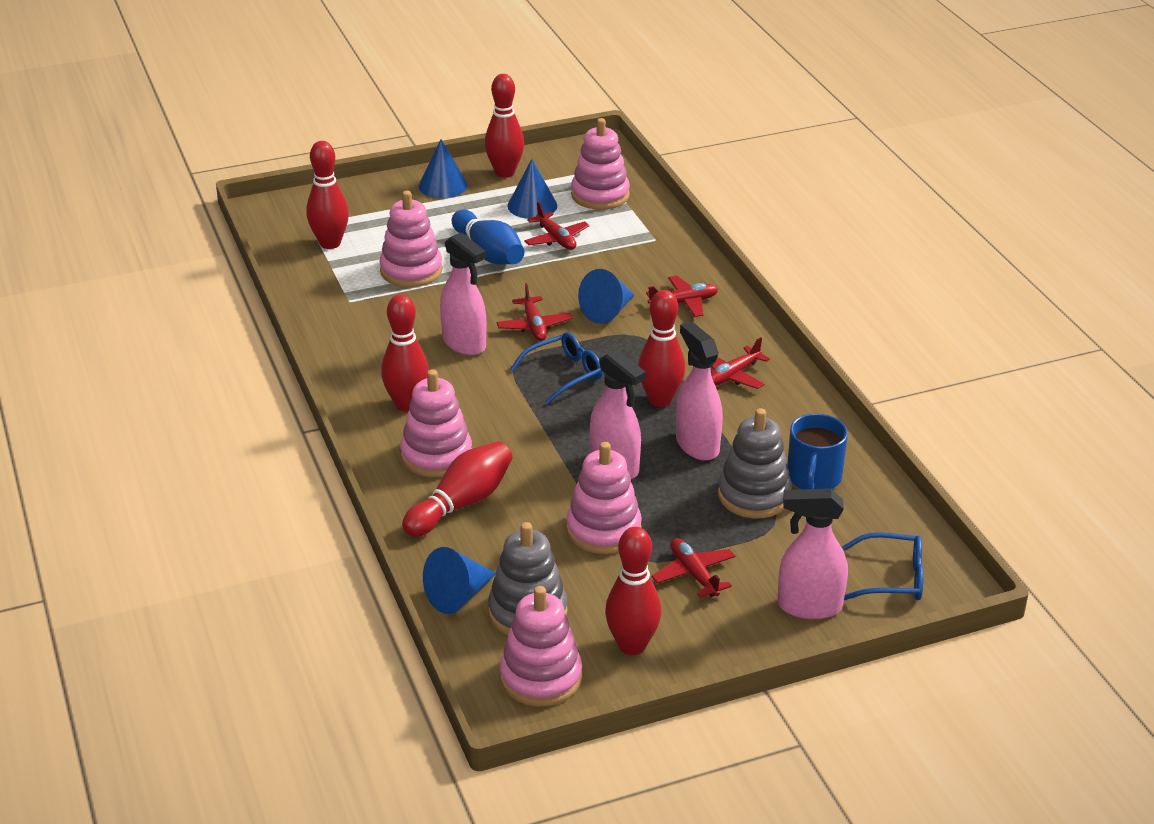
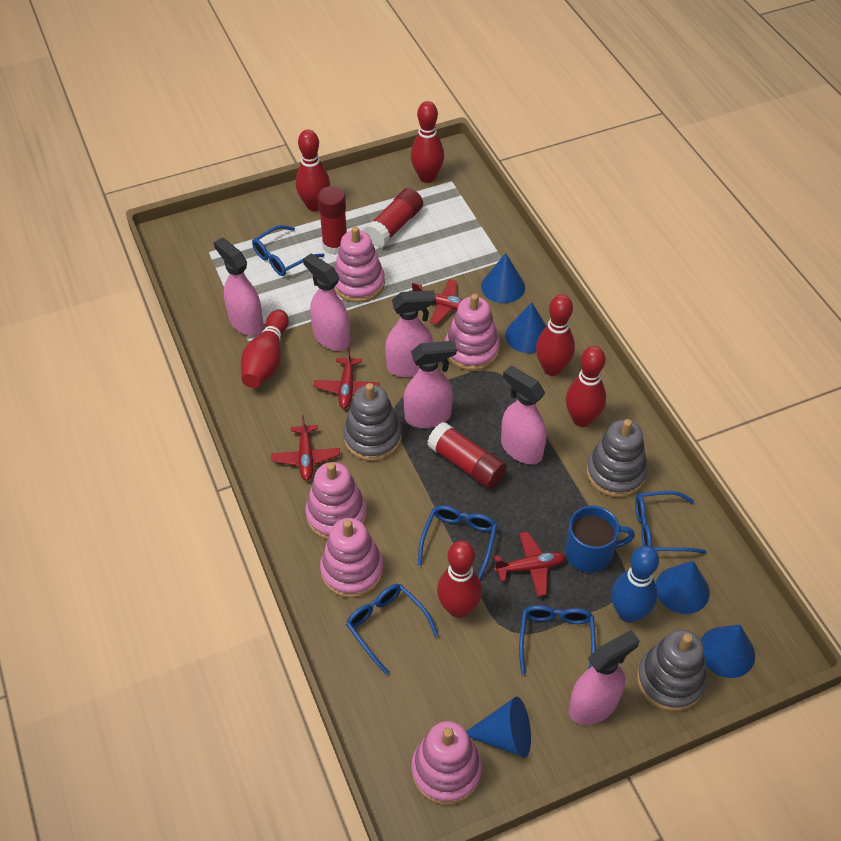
blue cone: 4 -> 5
blue glasses: 2 -> 5
grey stacking toy: 2 -> 3
pink spray bottle: 4 -> 6
red glue stick: 0 -> 3
red plane: 5 -> 4

